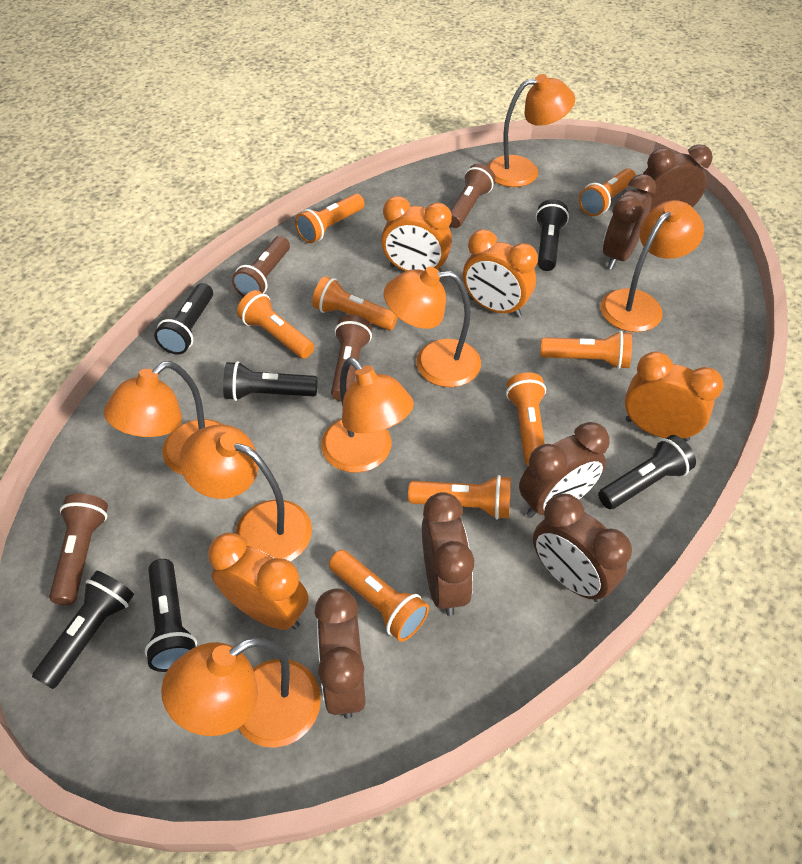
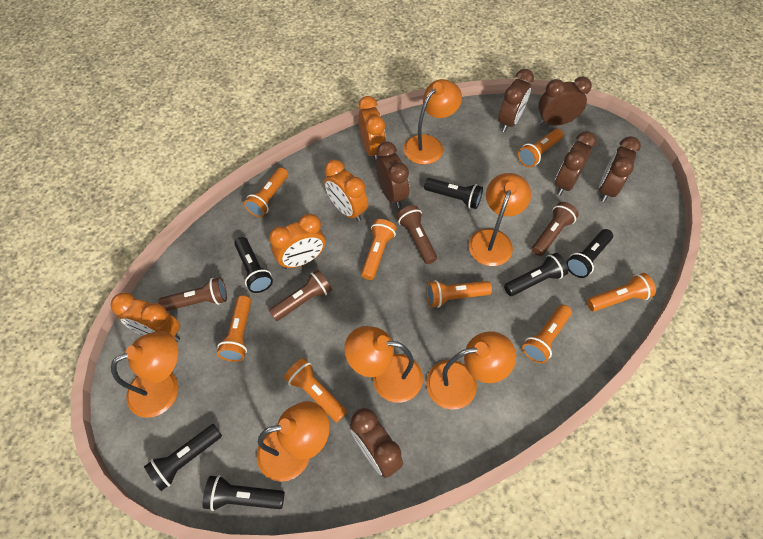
orange lamp: 7 -> 6

